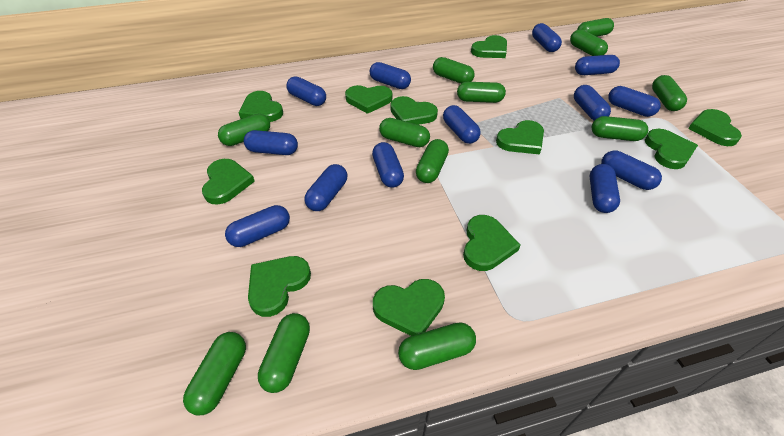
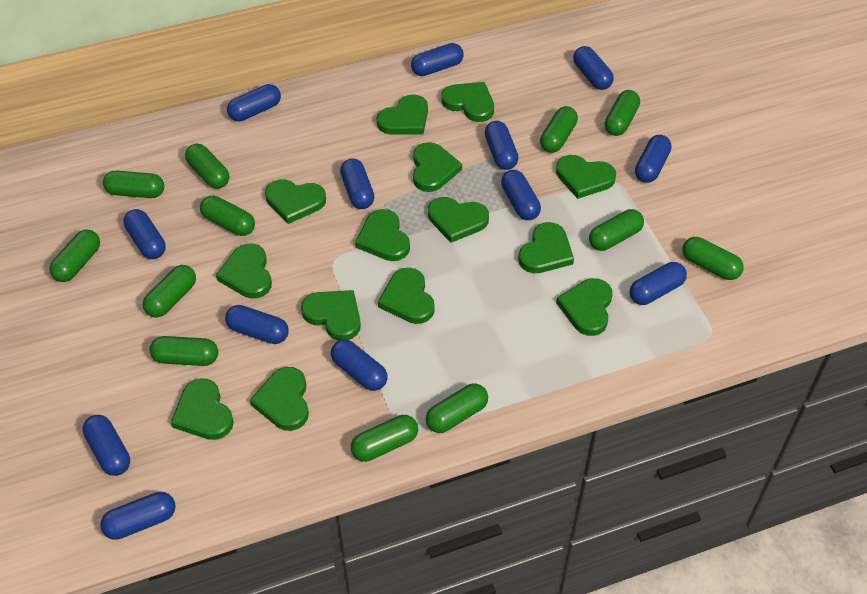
green heart: 11 -> 14

